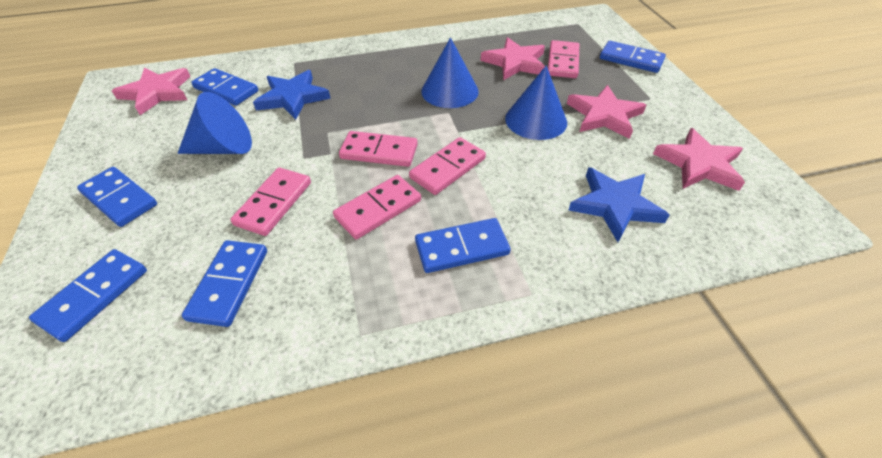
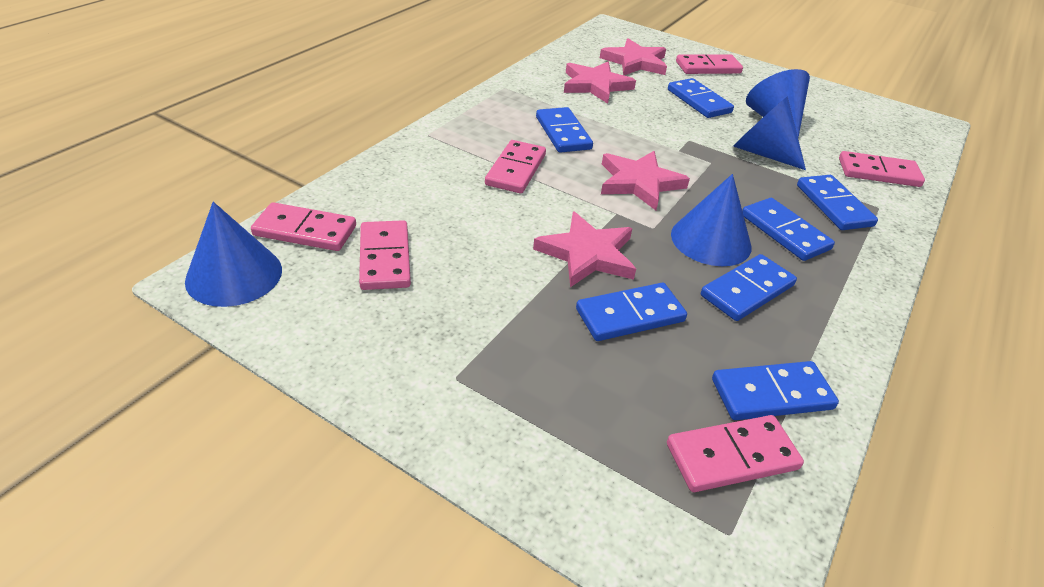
blue cone: 3 -> 4
blue domino: 6 -> 7
blue star: 2 -> 0
pink domino: 5 -> 6

